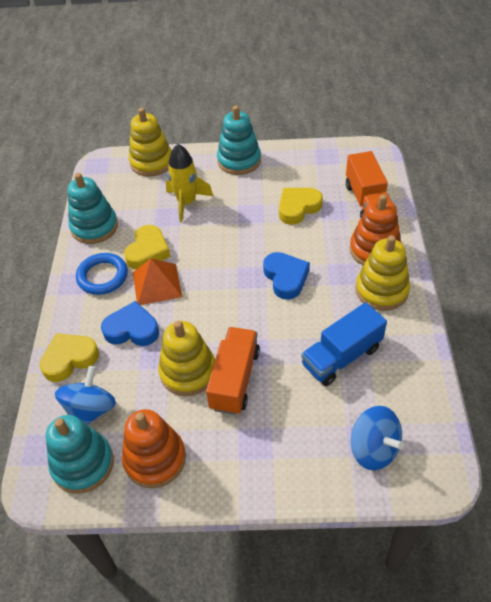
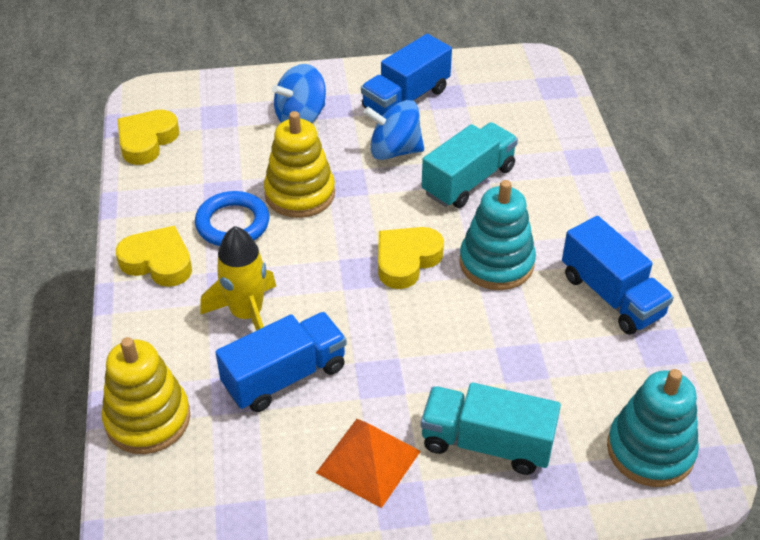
blue heart: 2 -> 0
blue truck: 1 -> 3
orange stacking toy: 2 -> 0
orange truck: 2 -> 0
turquoise stacking toy: 3 -> 2
turquoise truck: 0 -> 2
yellow stacking toy: 3 -> 2

